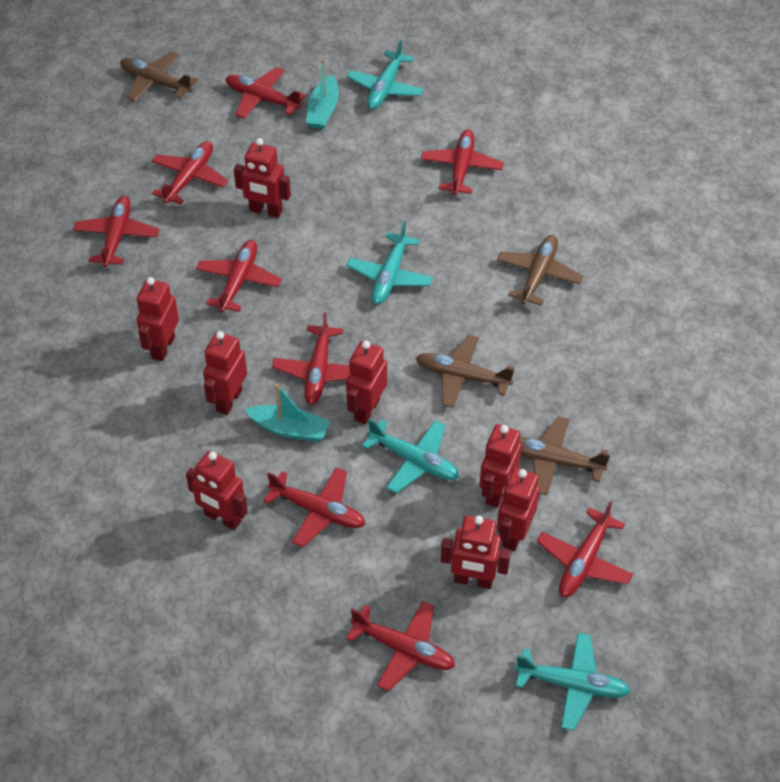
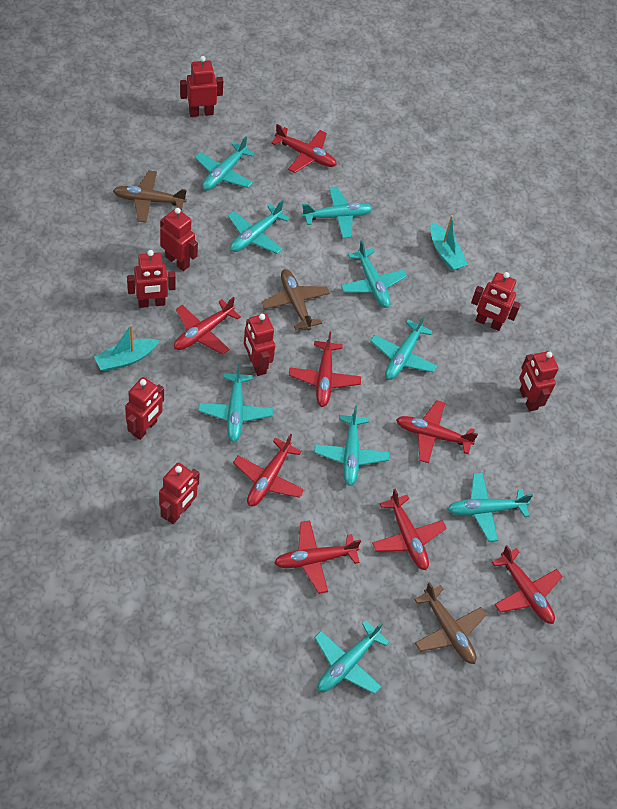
brown plane: 4 -> 3
red plane: 9 -> 8
turquoise plane: 4 -> 9

